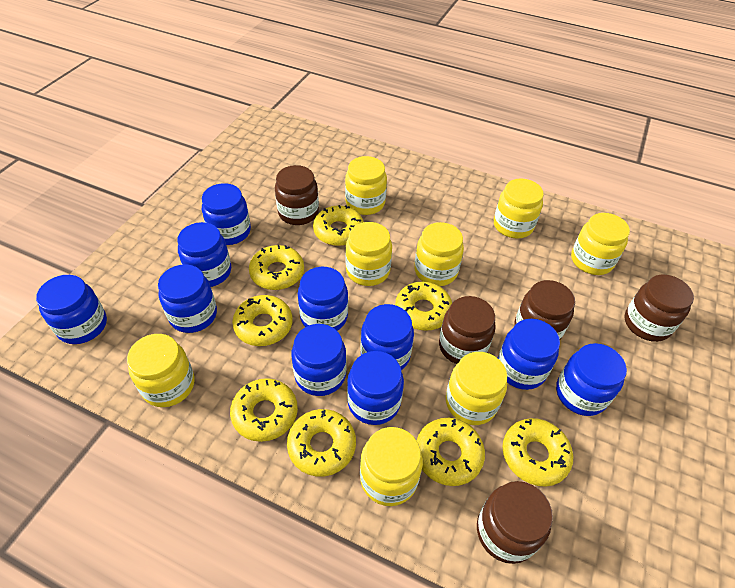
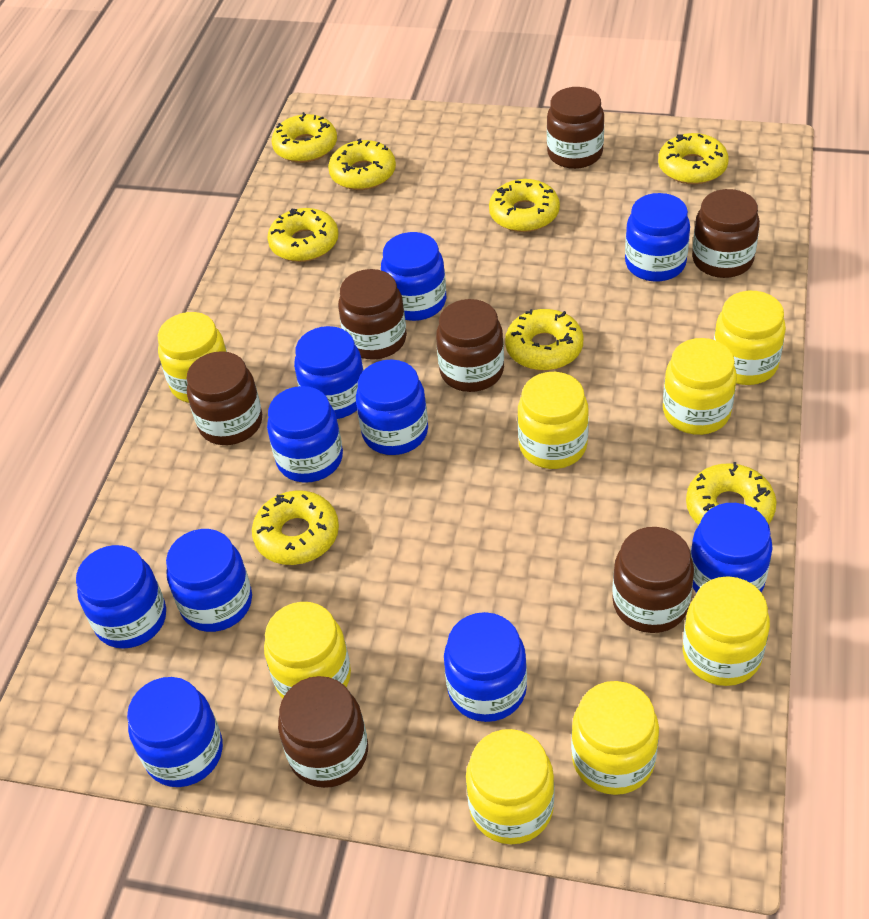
brown jar: 5 -> 7

